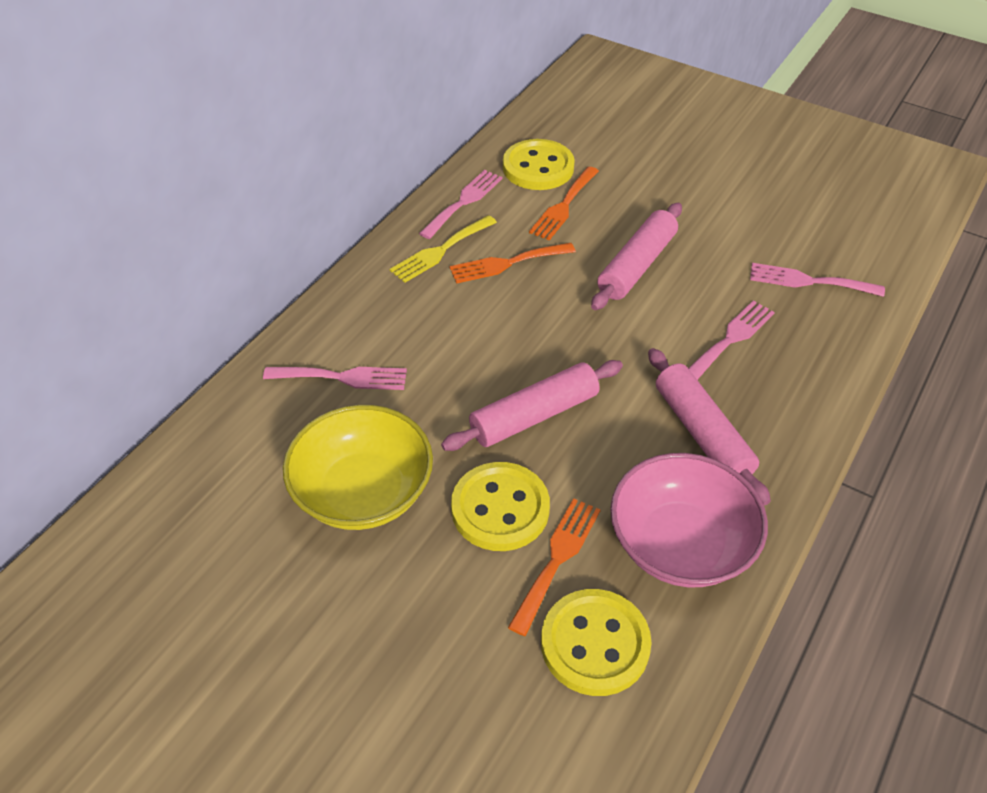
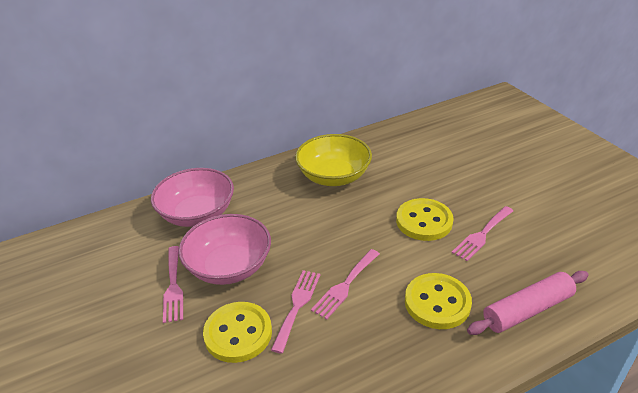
orange fork: 3 -> 0
pink bowl: 1 -> 2
pink rolling pin: 3 -> 1
yellow fork: 1 -> 0

